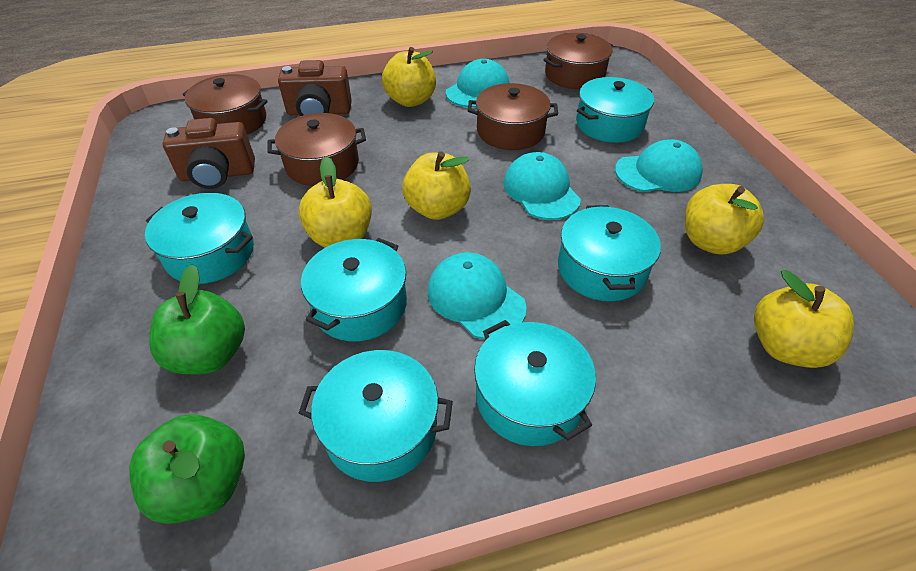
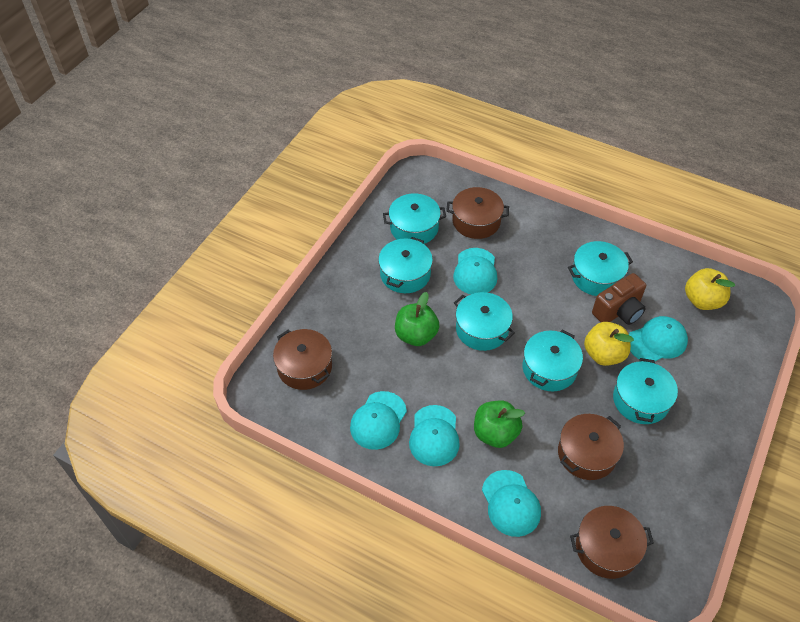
brown camera: 2 -> 1
turquoise cap: 4 -> 5
yellow apple: 5 -> 2

